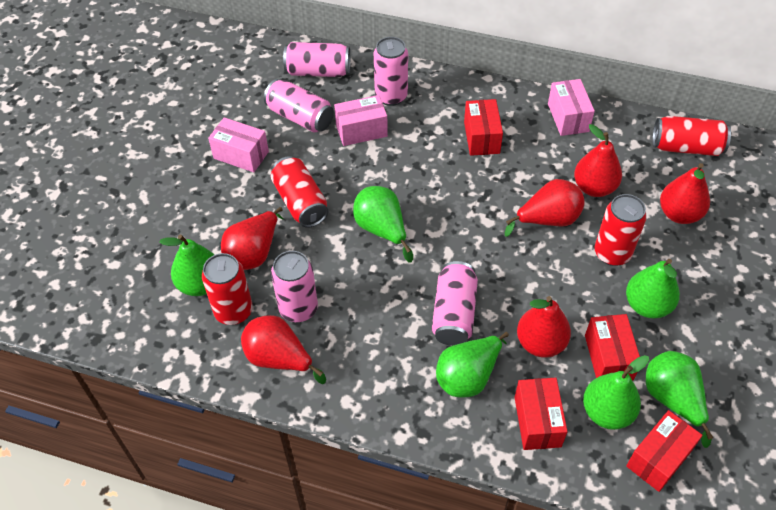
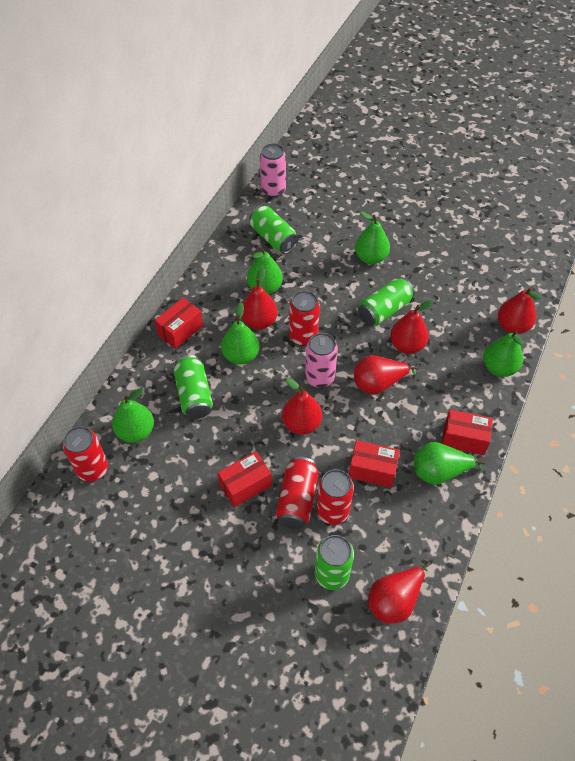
green can: 0 -> 4
pink box: 3 -> 0
pink can: 5 -> 2

